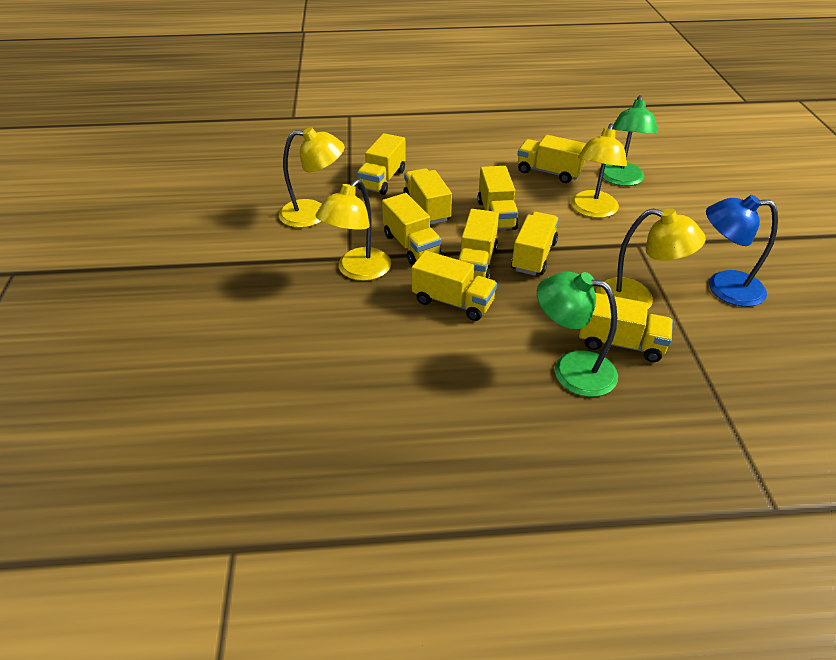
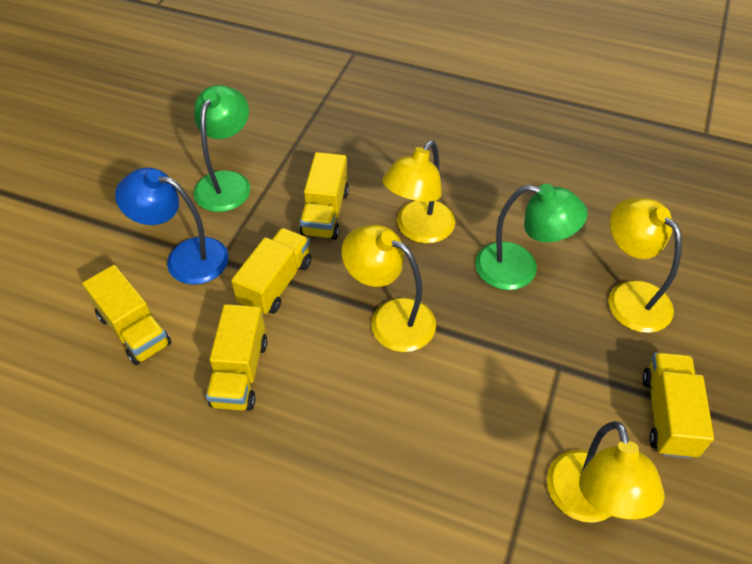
yellow truck: 9 -> 5

